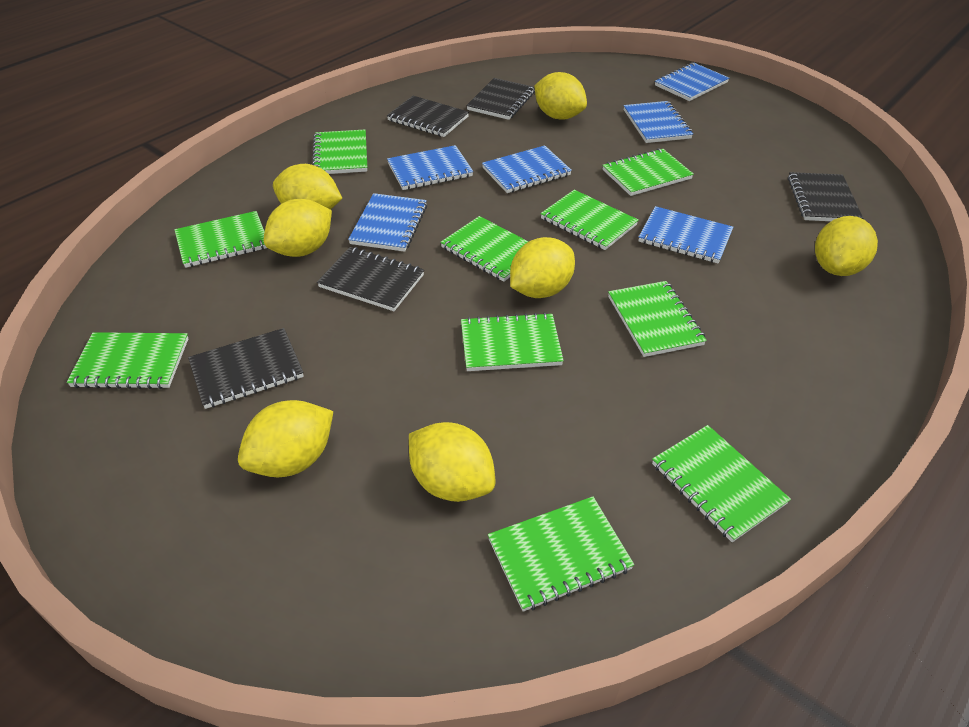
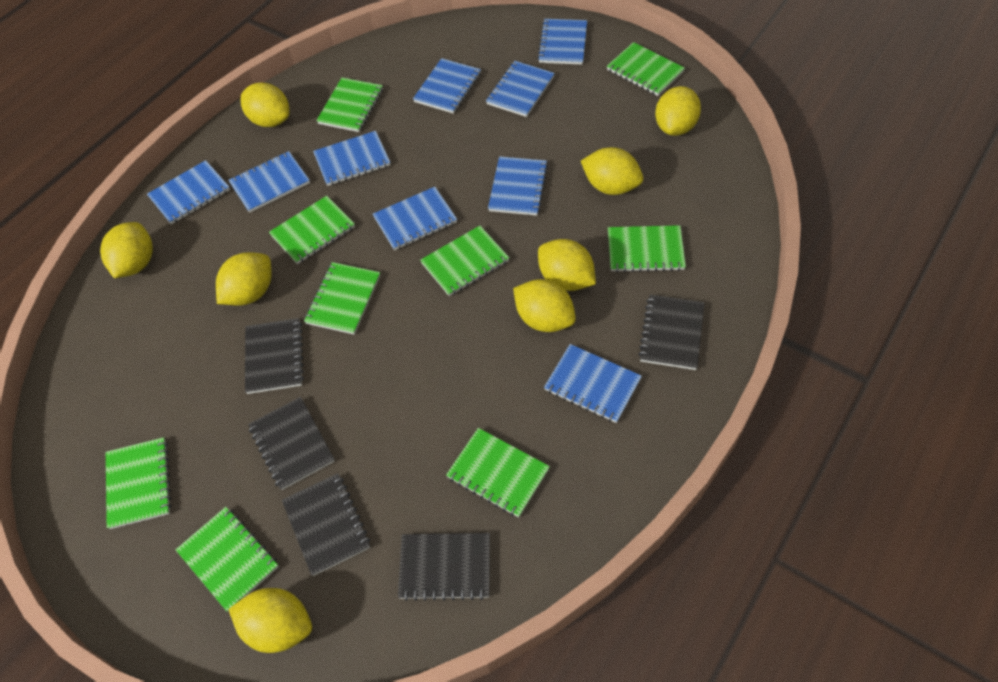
blue notebook: 6 -> 9
green notebook: 10 -> 9
yellow lemon: 7 -> 8

